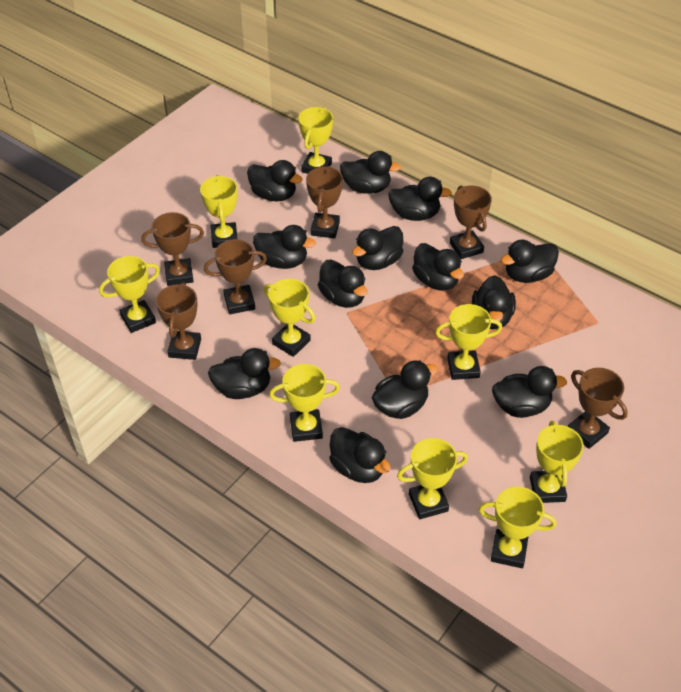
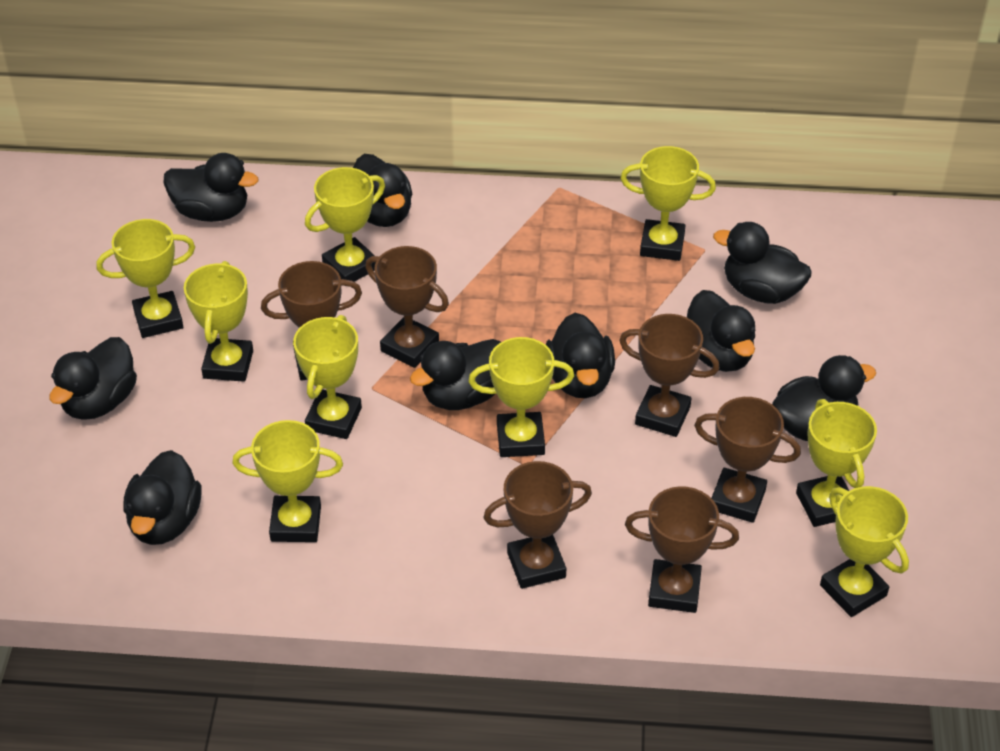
black duck: 13 -> 9

